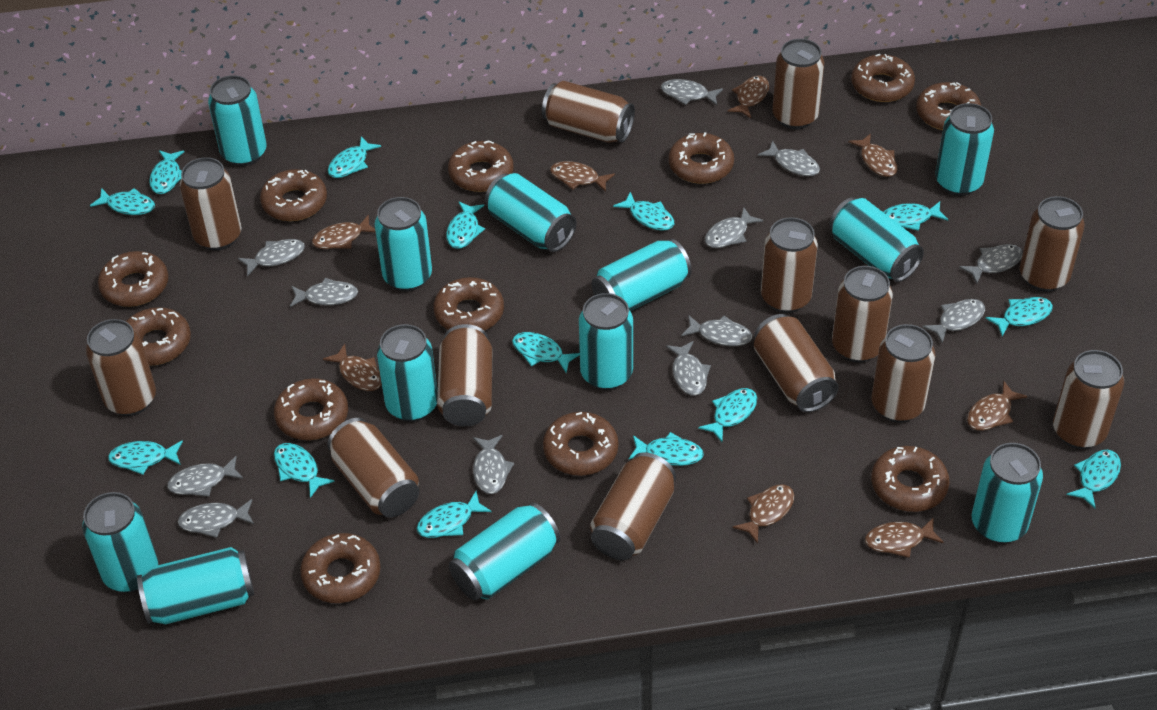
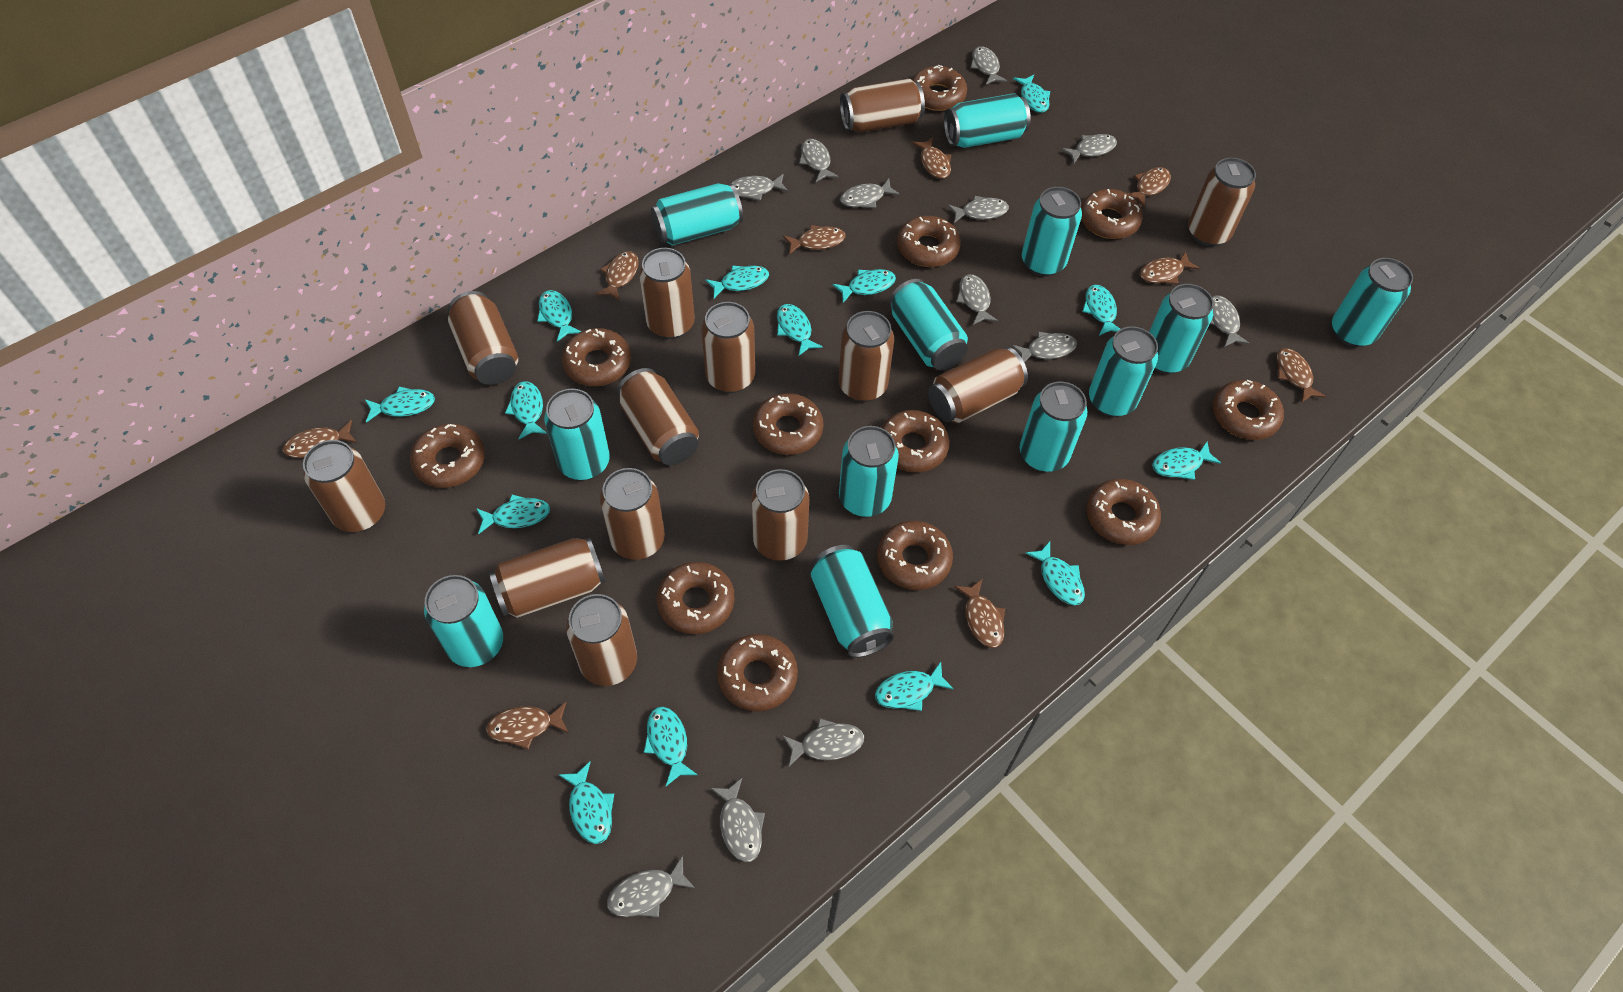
brown fish: 8 -> 9

